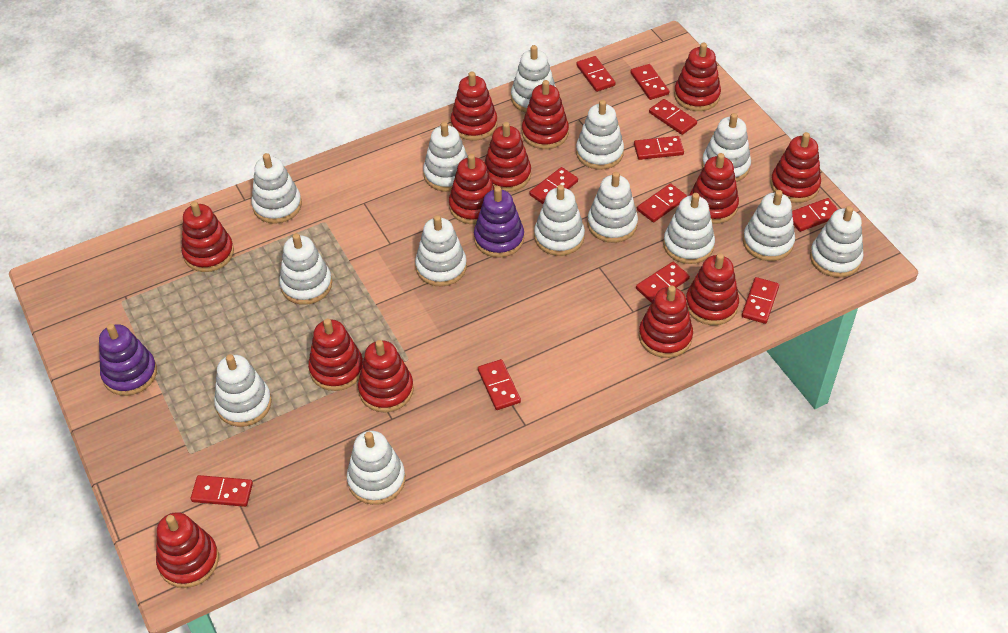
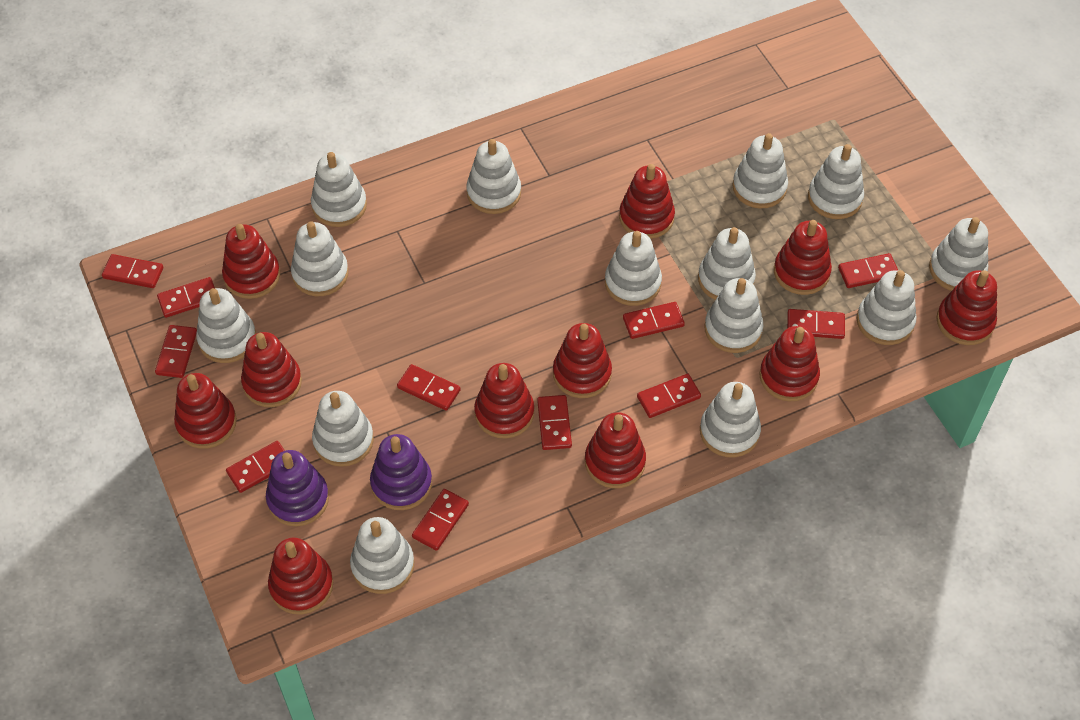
red stacking toy: 13 -> 11

